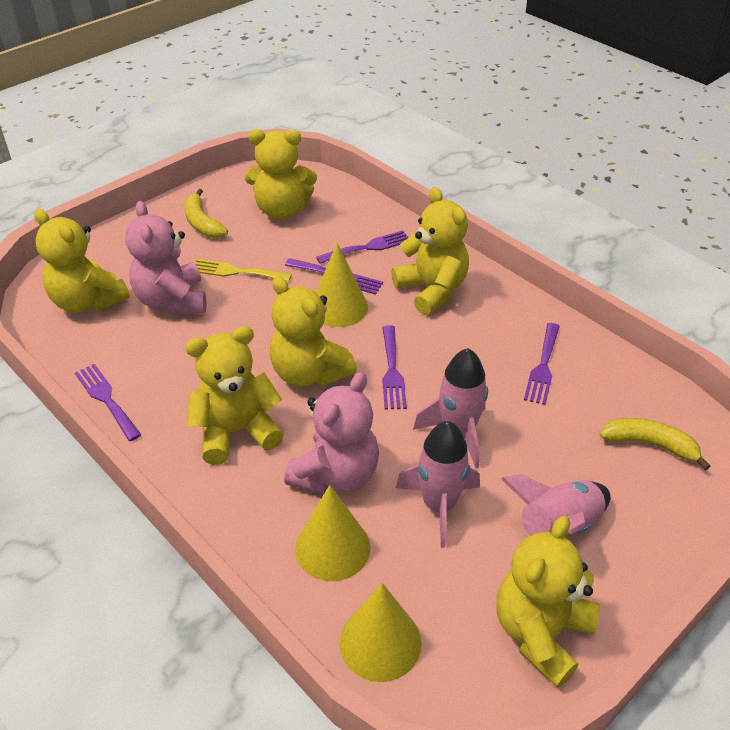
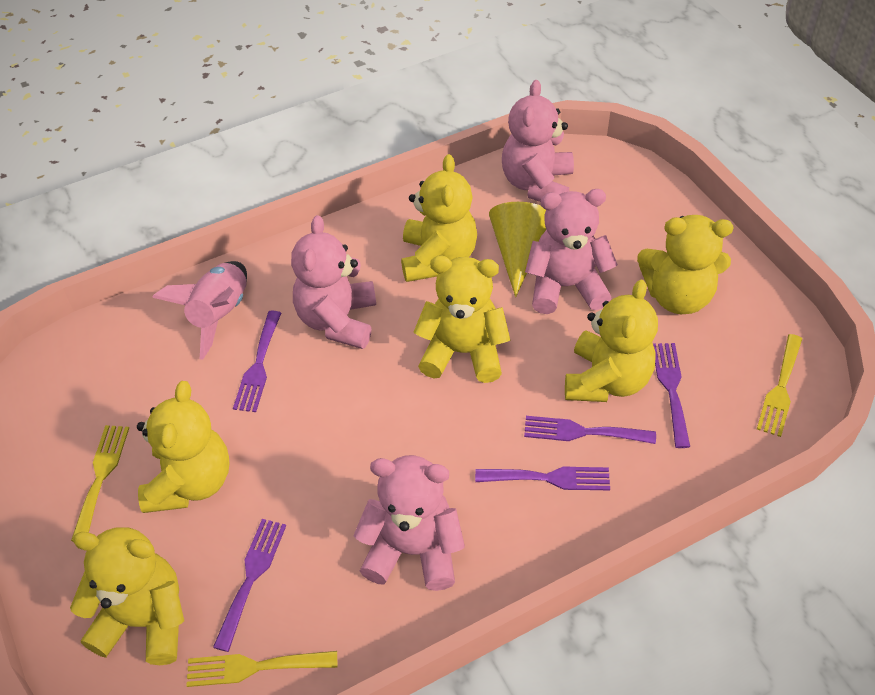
pink rocket: 3 -> 1
pink teddy bear: 2 -> 4
yellow banana: 2 -> 0
yellow cone: 3 -> 1
yellow fork: 1 -> 3

